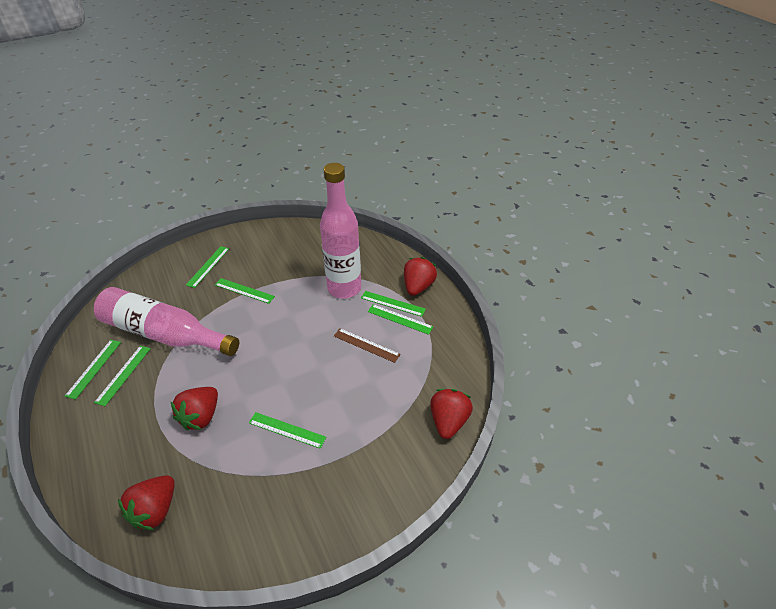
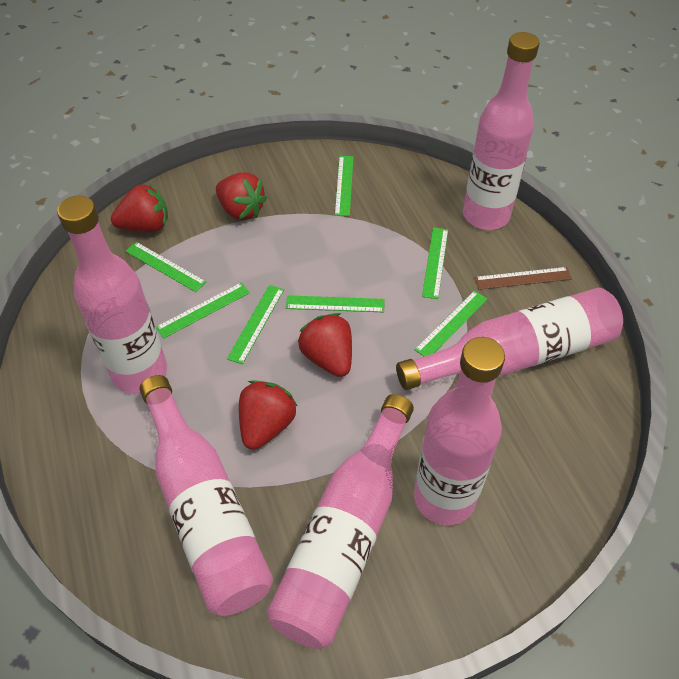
pink bottle: 2 -> 6

